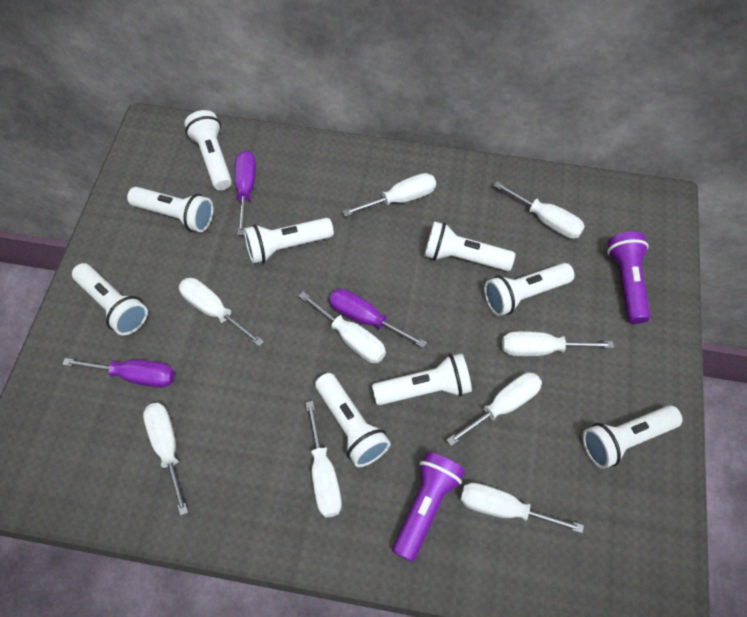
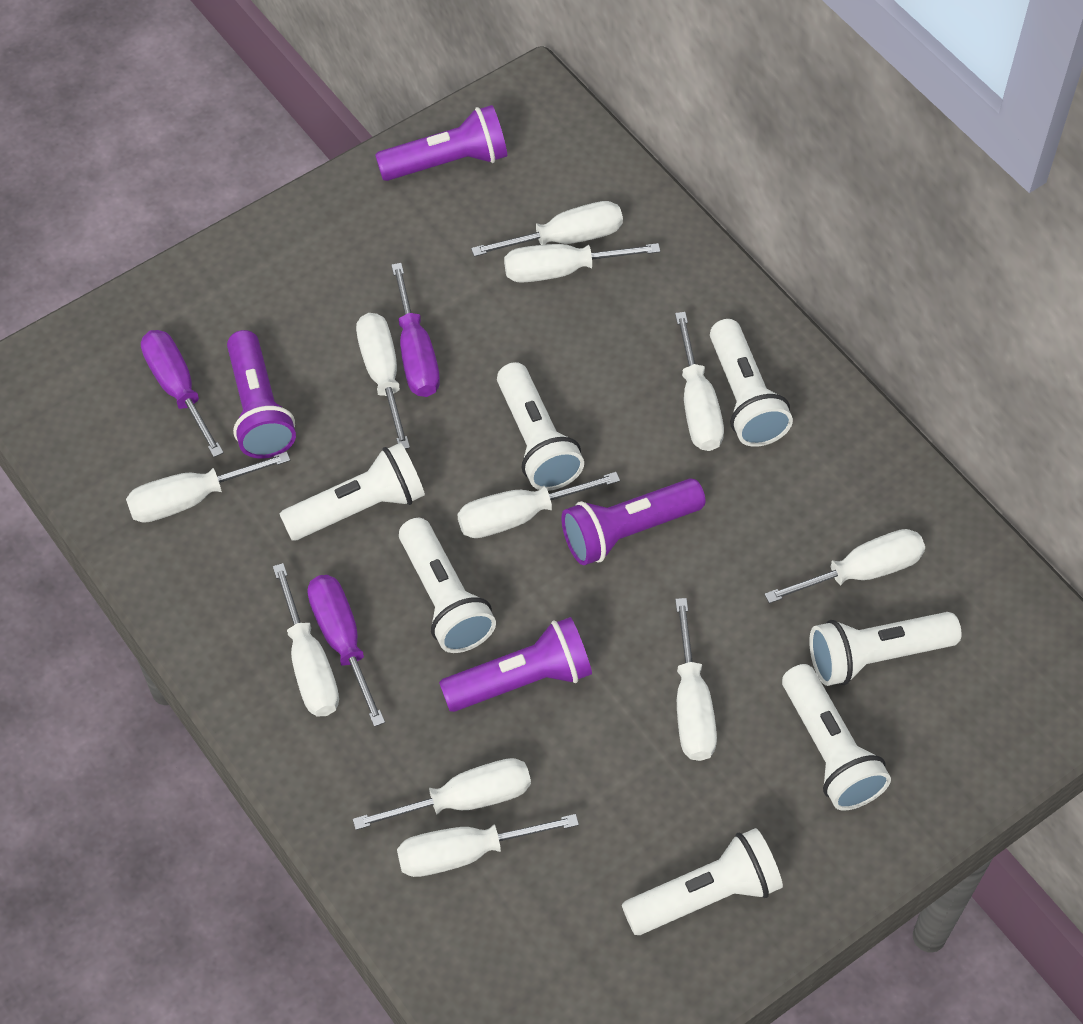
purple flashlight: 2 -> 4
white flashlight: 9 -> 7
white screwdriver: 9 -> 11

